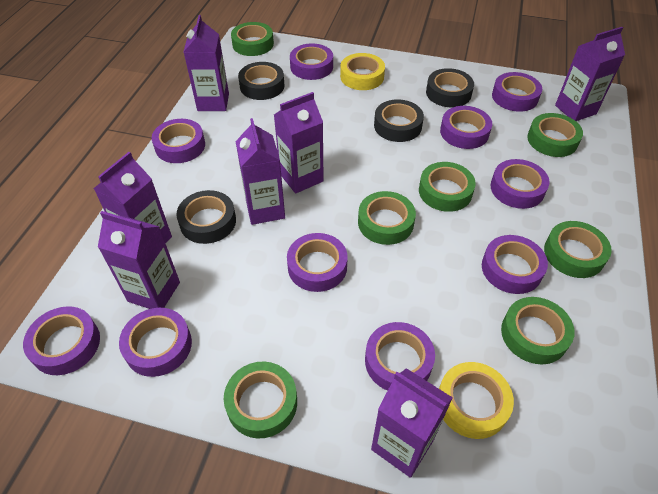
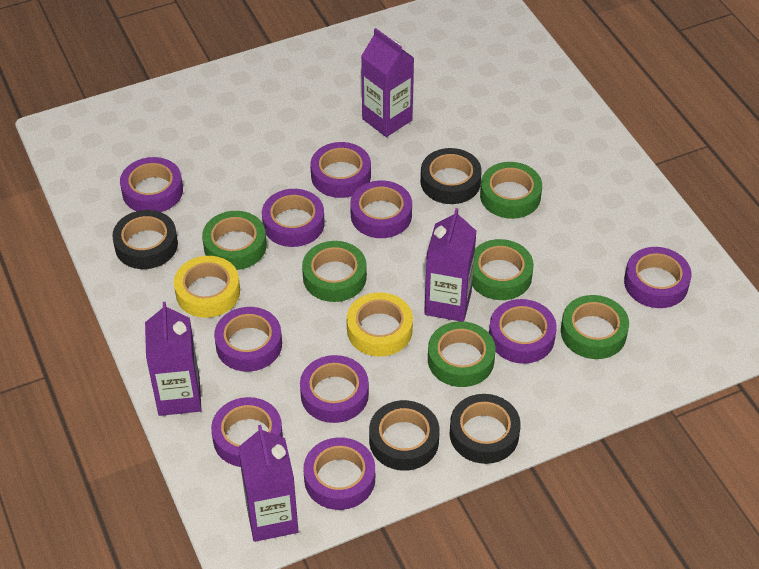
green tape: 7 -> 6
purple carton: 7 -> 4

